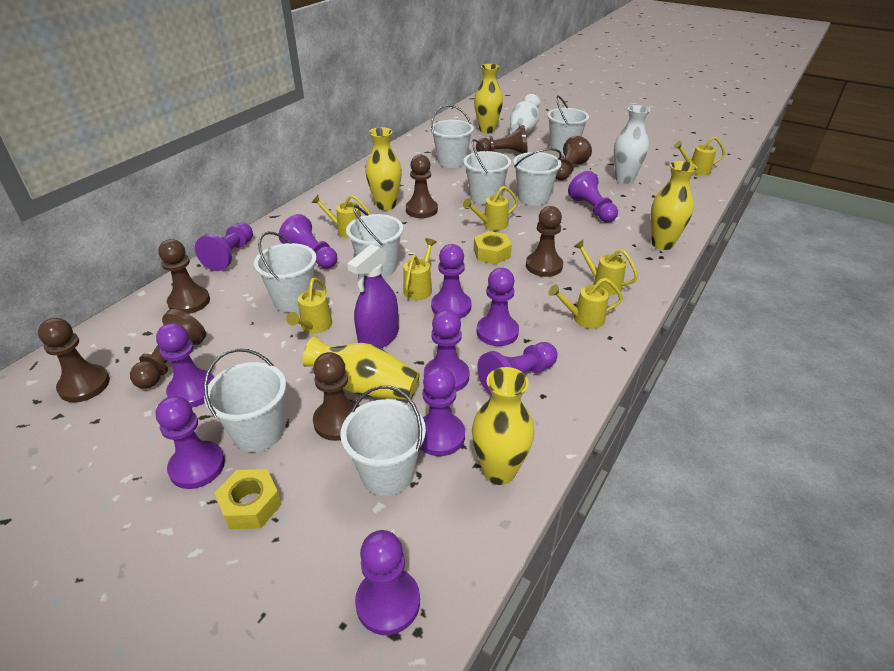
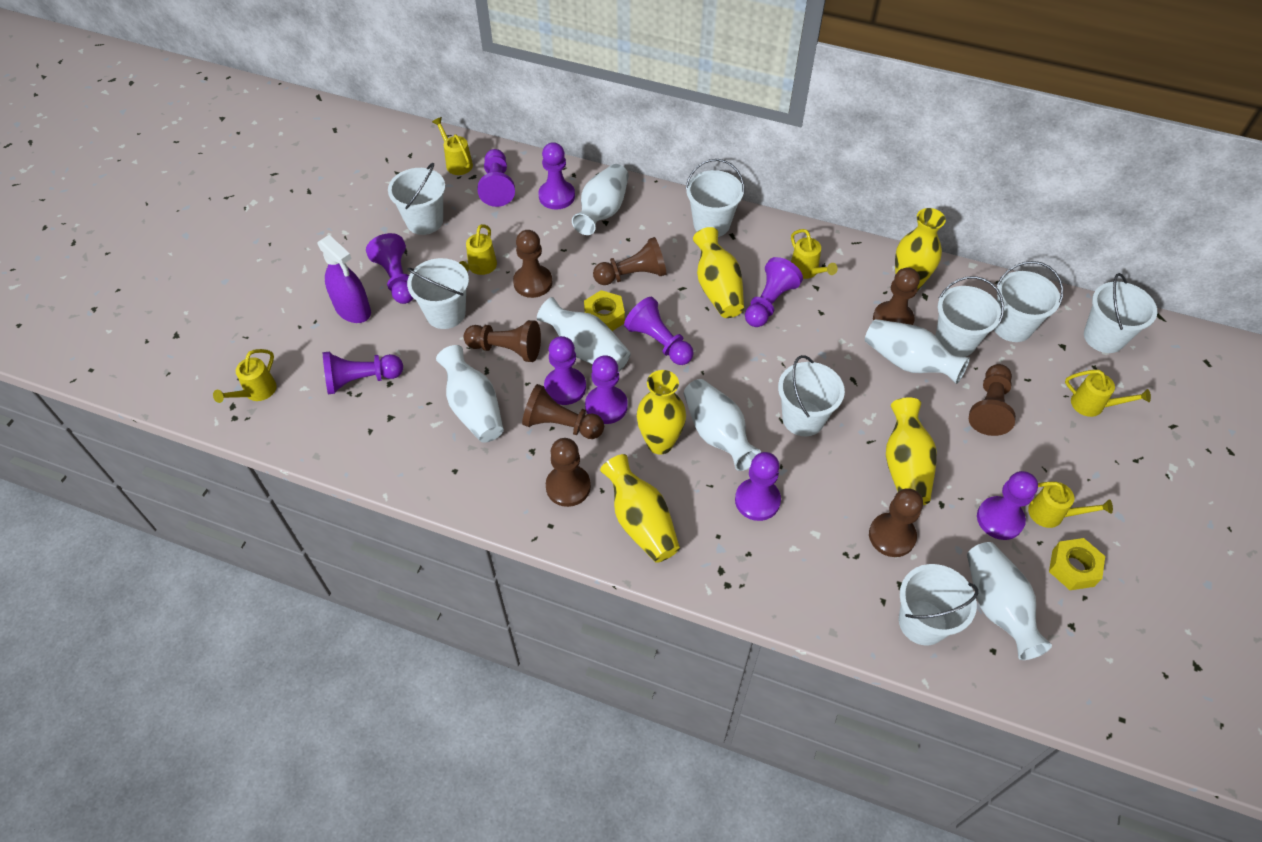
purple pawn: 11 -> 10
white vase: 2 -> 6
yellow watering can: 7 -> 6

